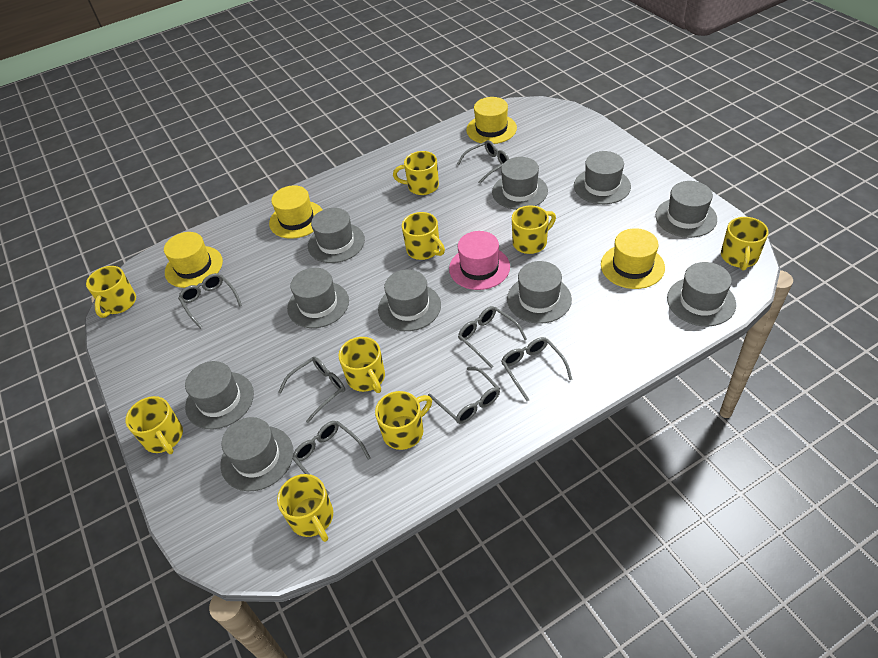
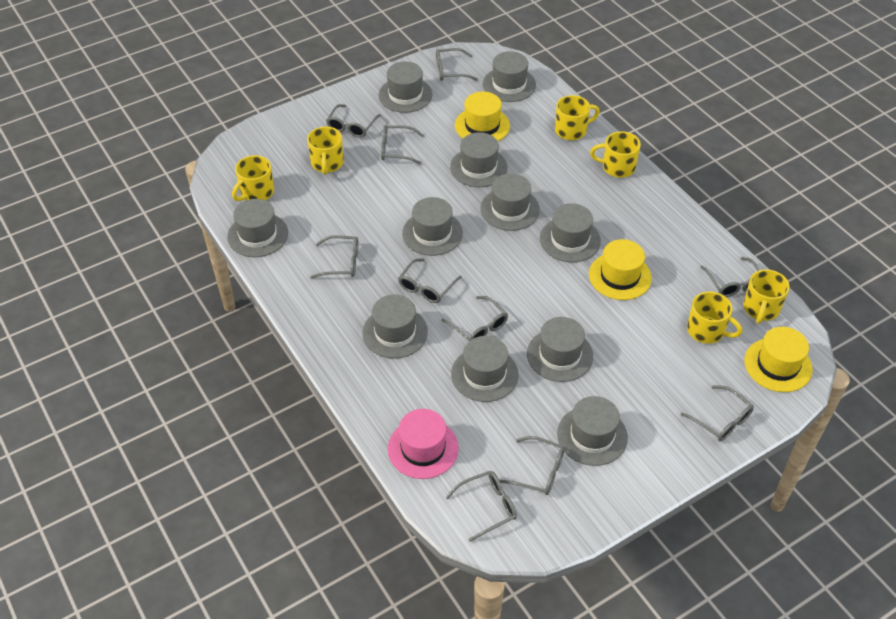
grey glasses: 7 -> 10
grey hat: 10 -> 11
yellow hat: 4 -> 3
yellow mug: 9 -> 6

